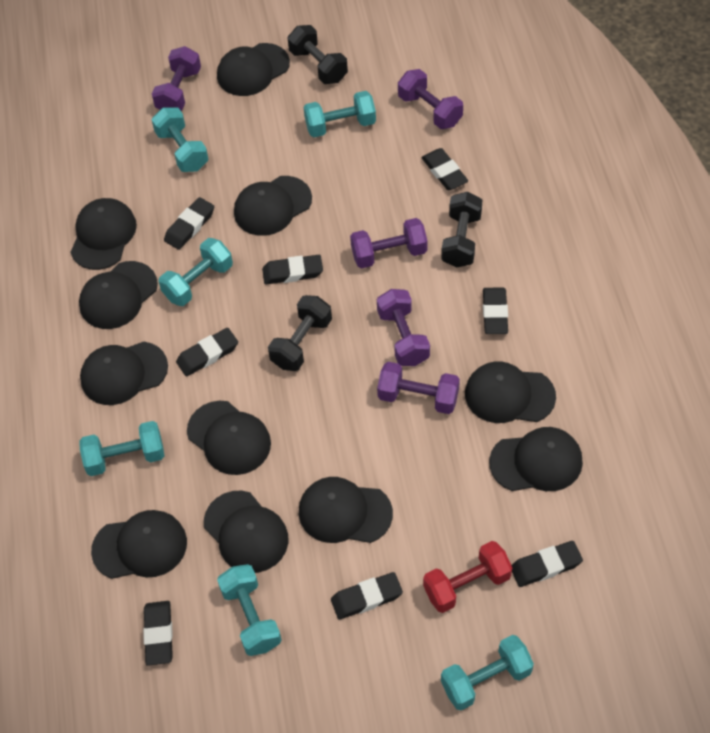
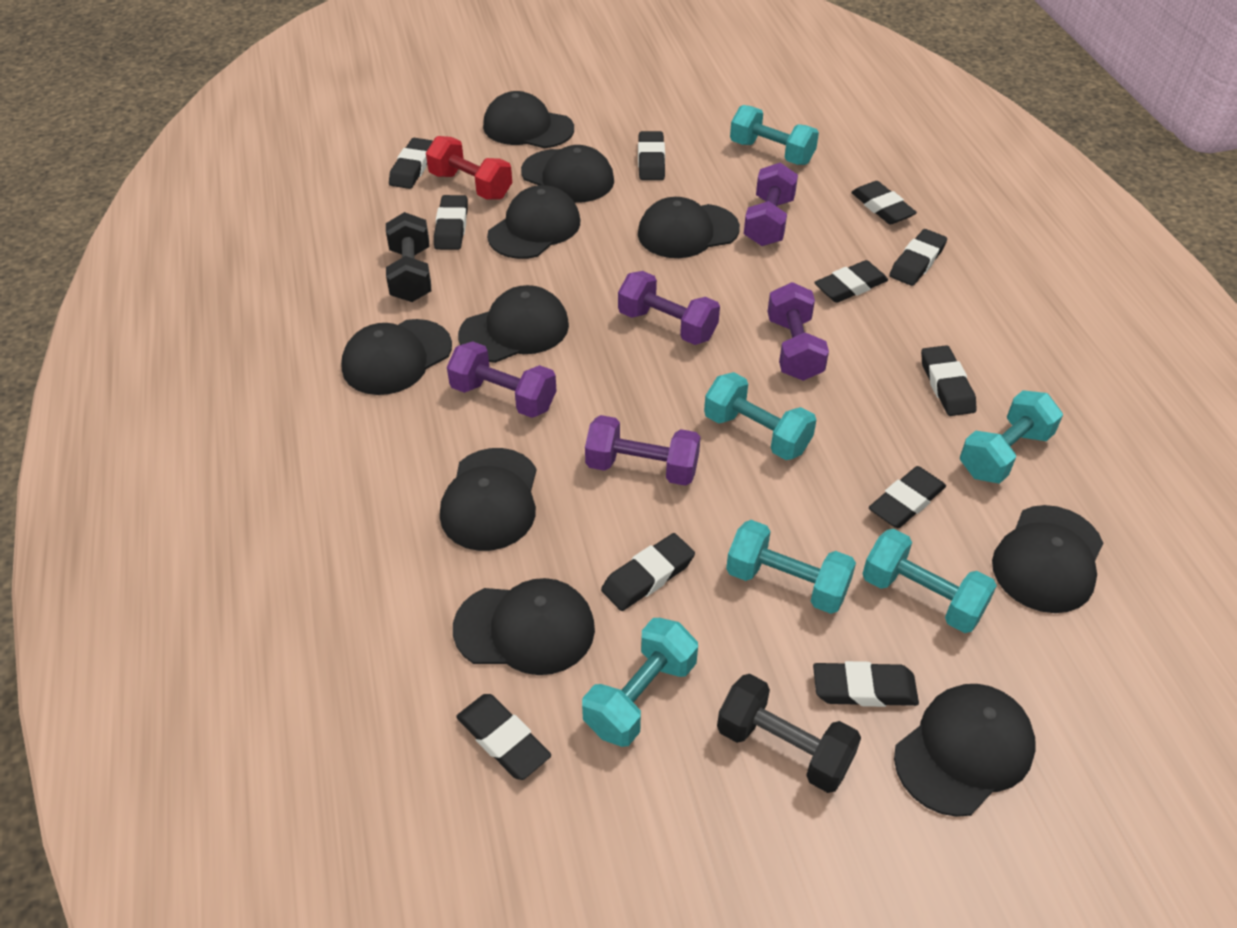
black cap: 11 -> 10
black dumbbell: 3 -> 2
black eraser: 8 -> 11

